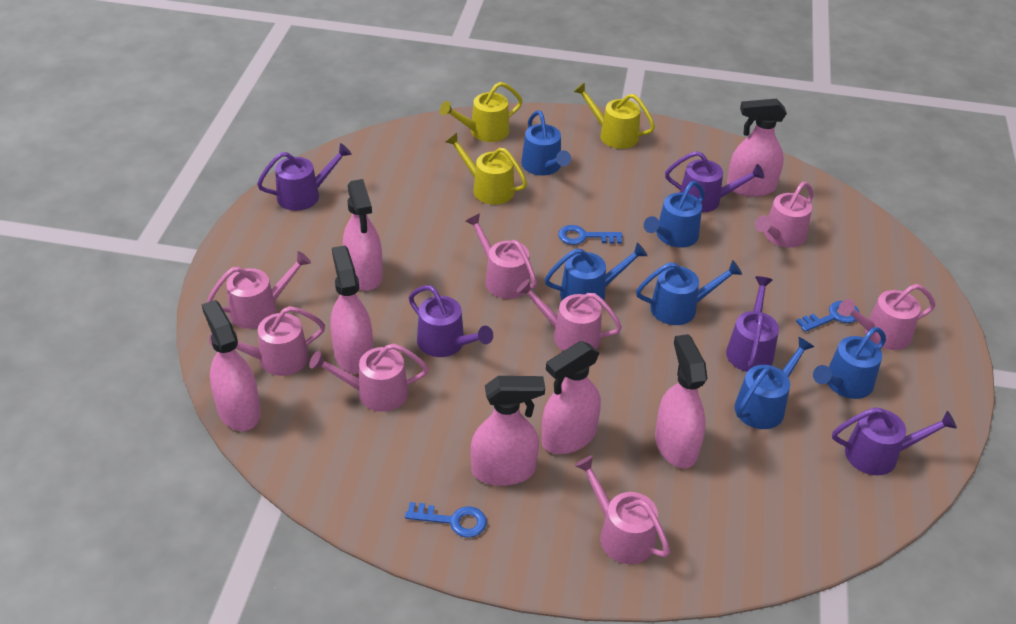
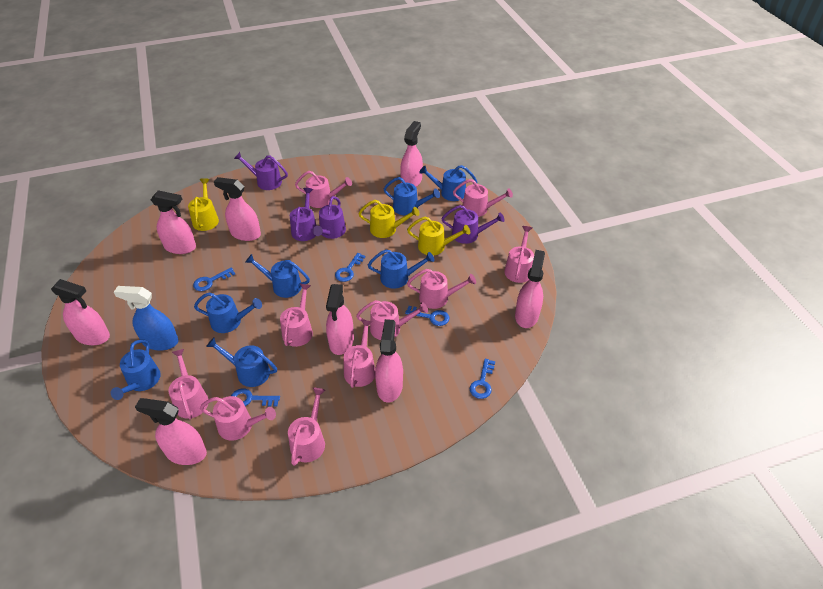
blue key: 3 -> 5
blue spray bottle: 0 -> 1
blue watering can: 6 -> 7
pink spray bottle: 7 -> 8
pink watering can: 8 -> 10
purple watering can: 5 -> 4

